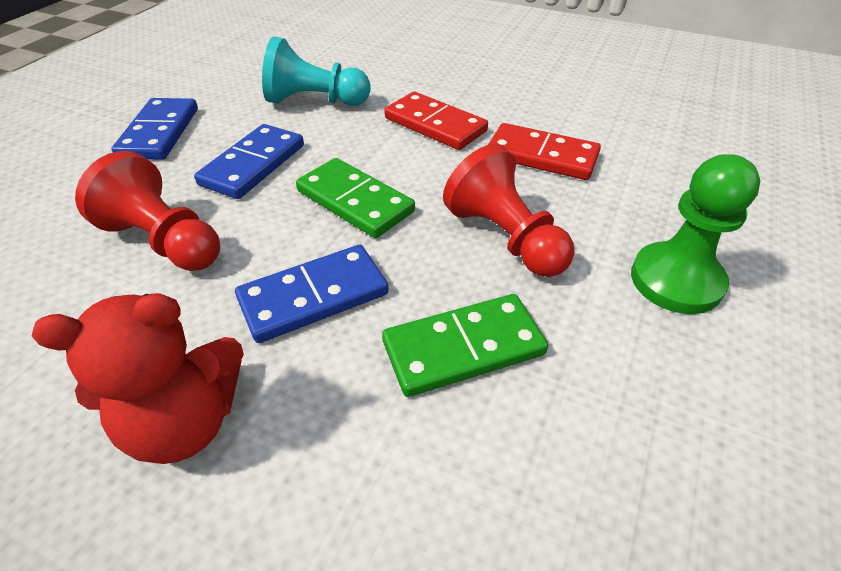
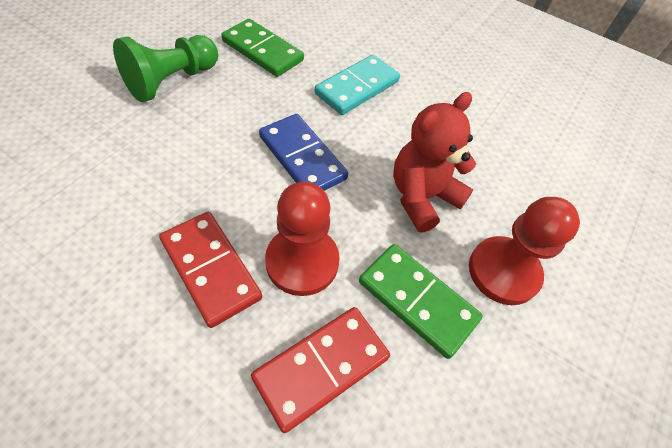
blue domino: 3 -> 1
turquoise domino: 0 -> 1
turquoise pawn: 1 -> 0

